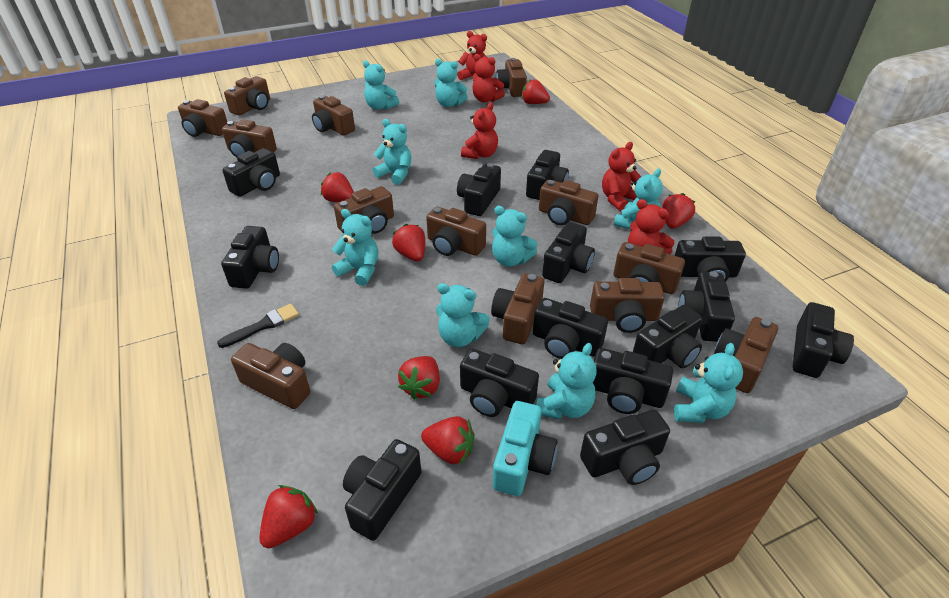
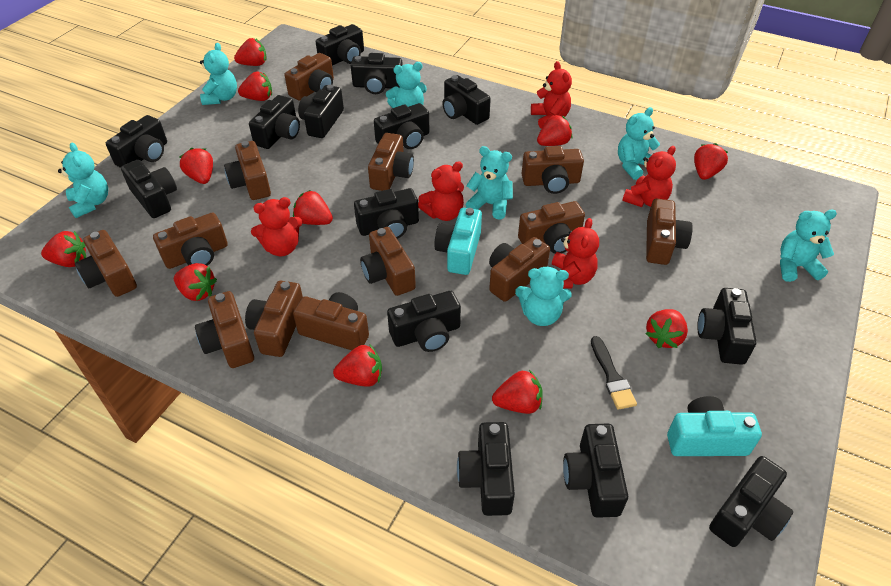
red strawberry: 7 -> 11
turquoise camera: 1 -> 2
turquoise teddy bear: 9 -> 7

